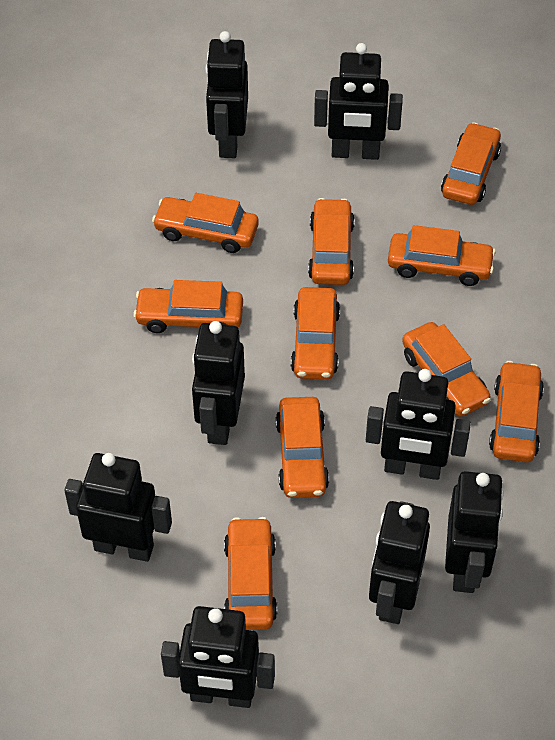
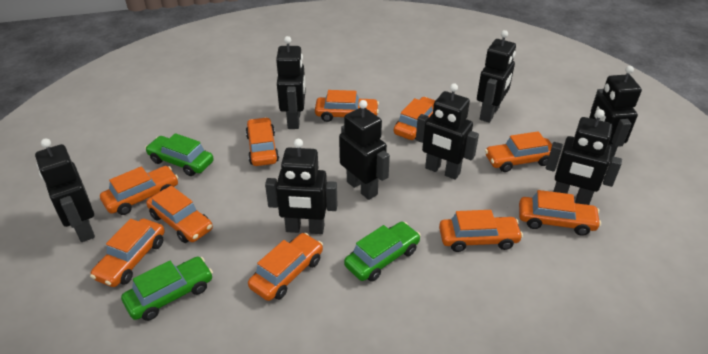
green car: 0 -> 3

